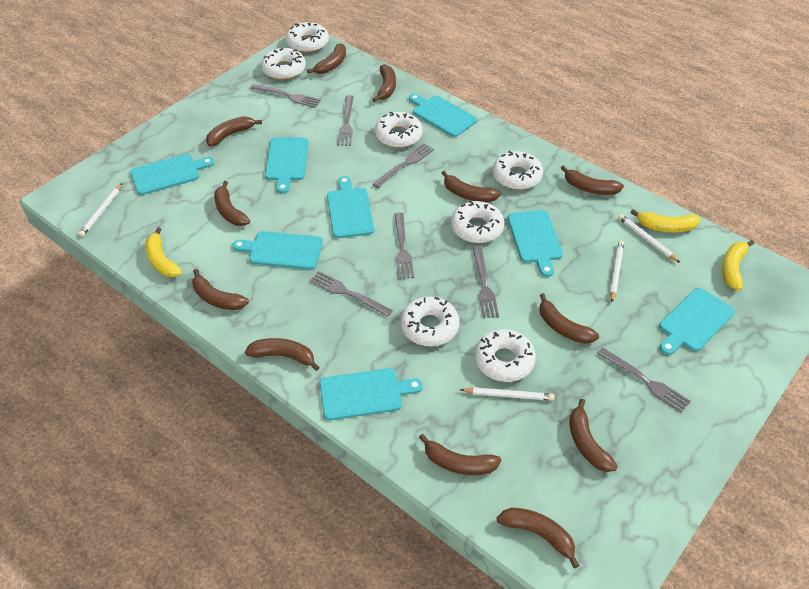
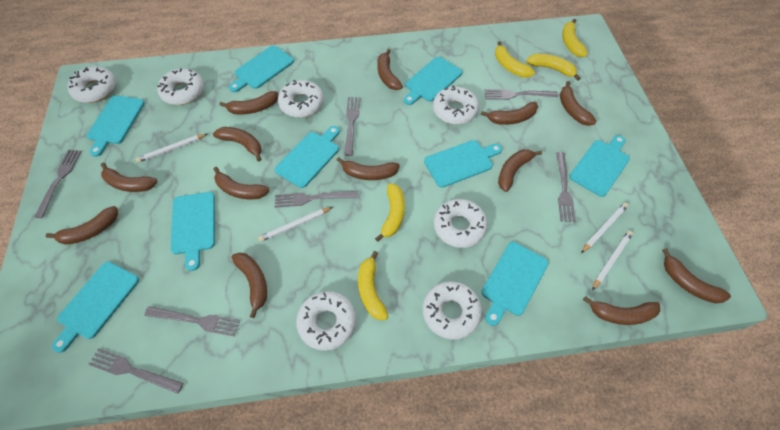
brown banana: 12 -> 13
turquoise cutting board: 8 -> 9
yellow banana: 3 -> 5

